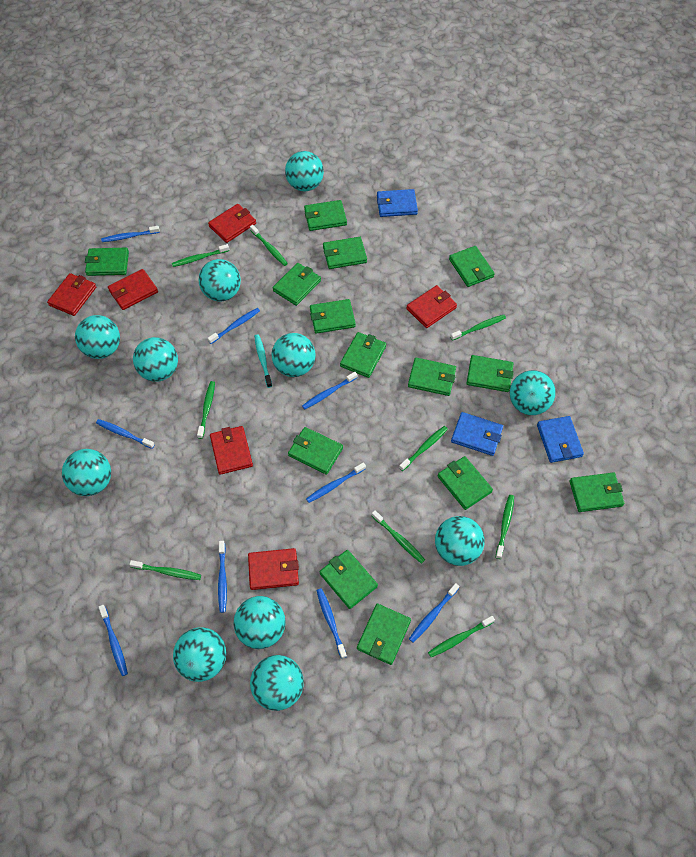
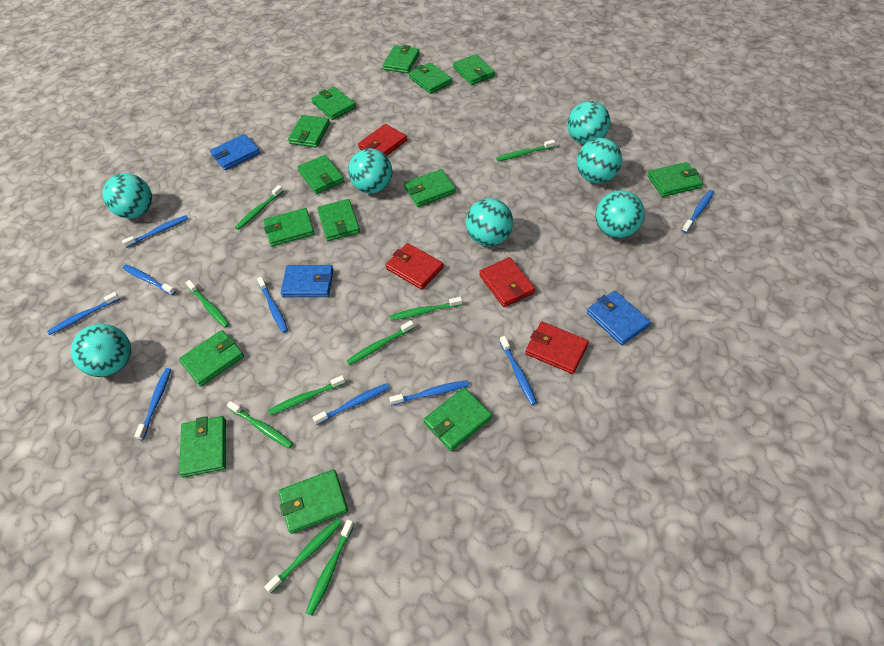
red wallet: 6 -> 4
turquoise ball: 11 -> 7
turquoise toothbrush: 1 -> 0

